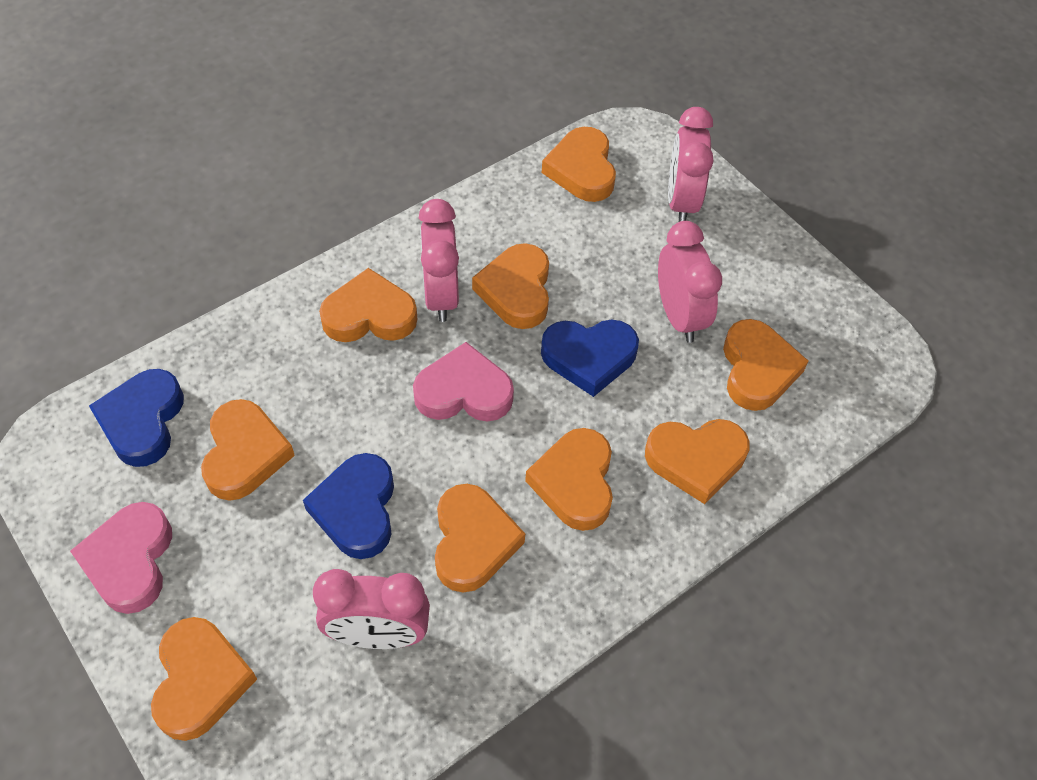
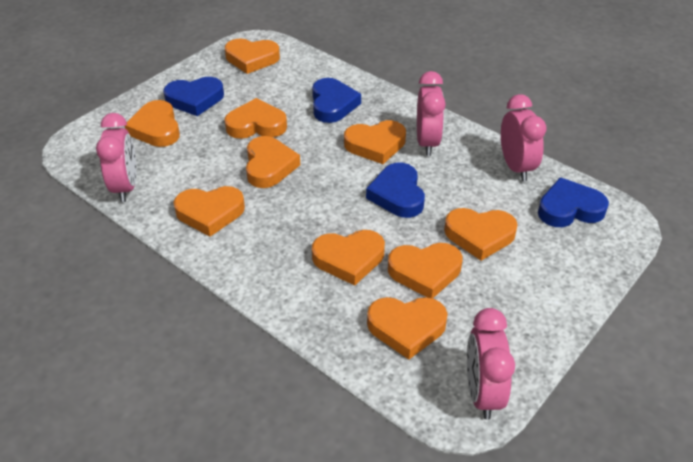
blue heart: 3 -> 4
orange heart: 9 -> 10
pink heart: 2 -> 0

